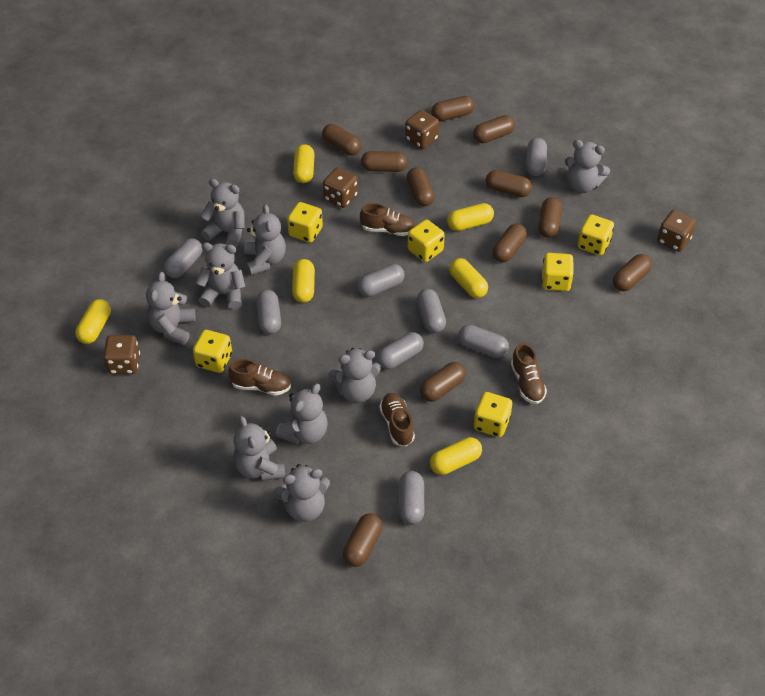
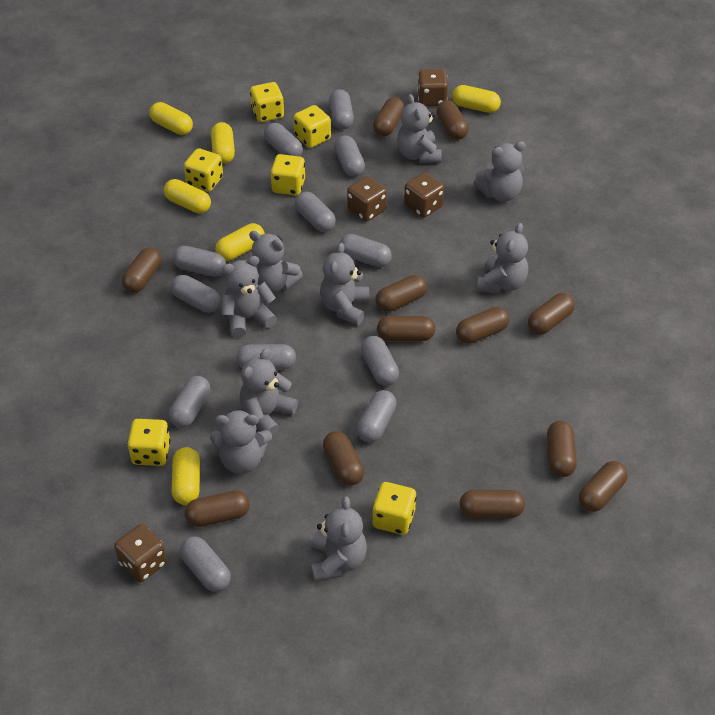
brown capsule: 11 -> 12
brown shoe: 4 -> 0
grey capsule: 8 -> 12

